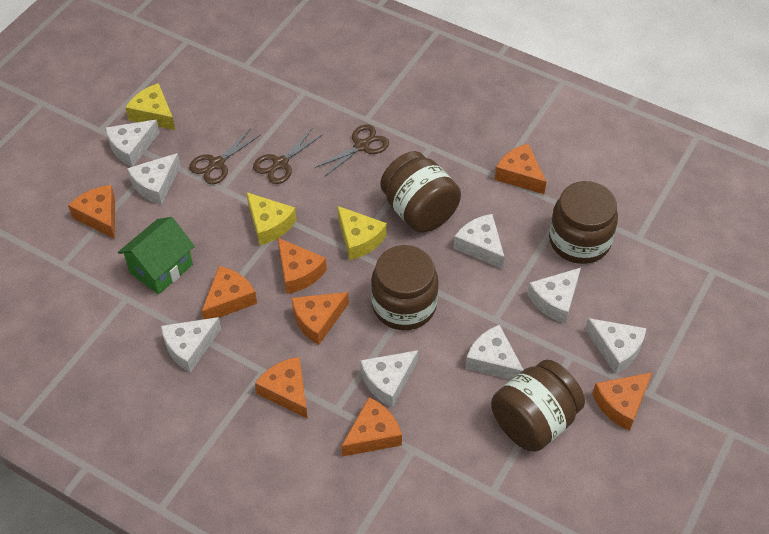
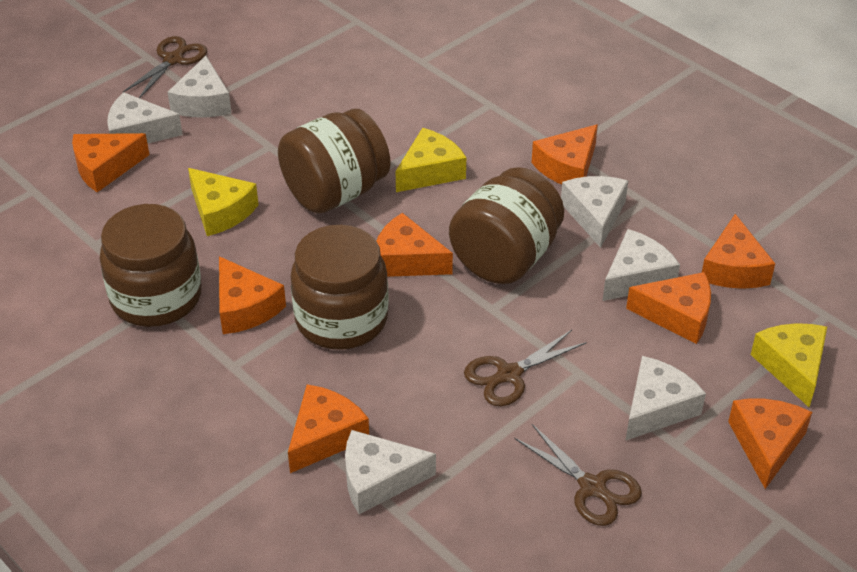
green house: 1 -> 0
white cheese: 8 -> 6

